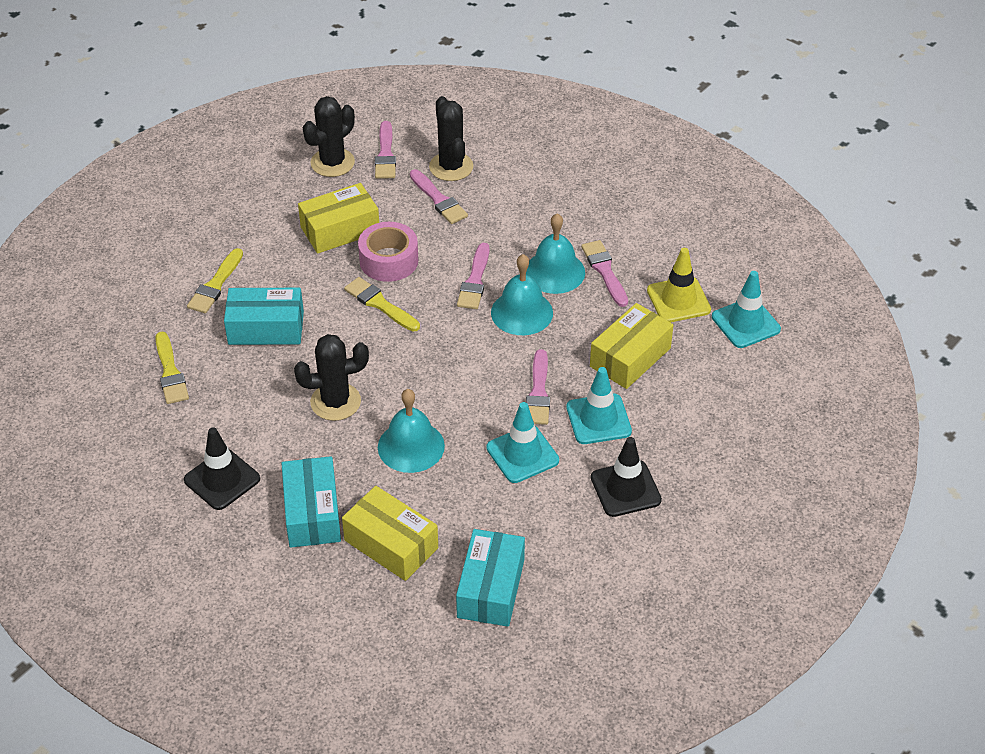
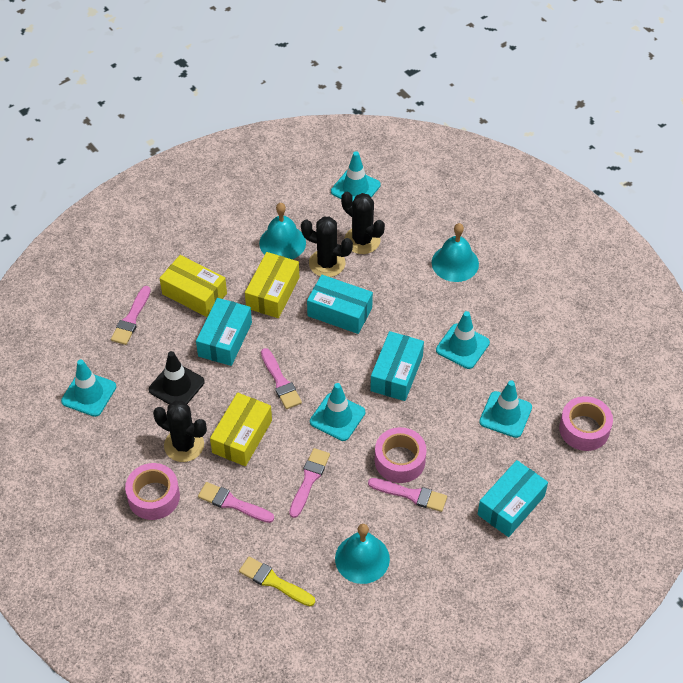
black traffic cone: 2 -> 1
pink tape: 1 -> 3
turquoise box: 3 -> 4
turquoise traffic cone: 3 -> 5
yellow brush: 3 -> 1
yellow traffic cone: 1 -> 0

